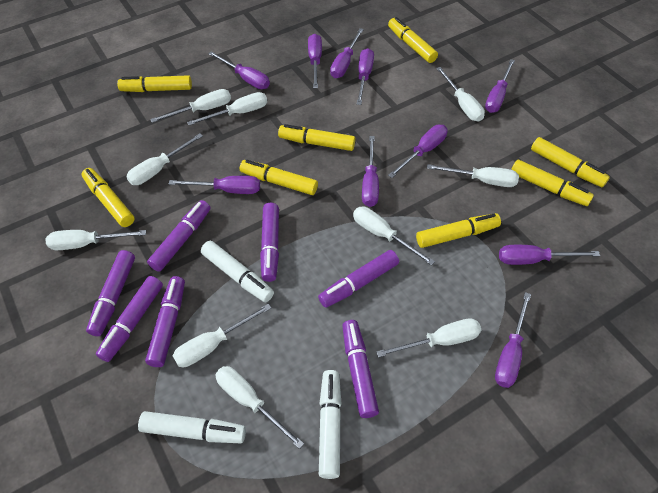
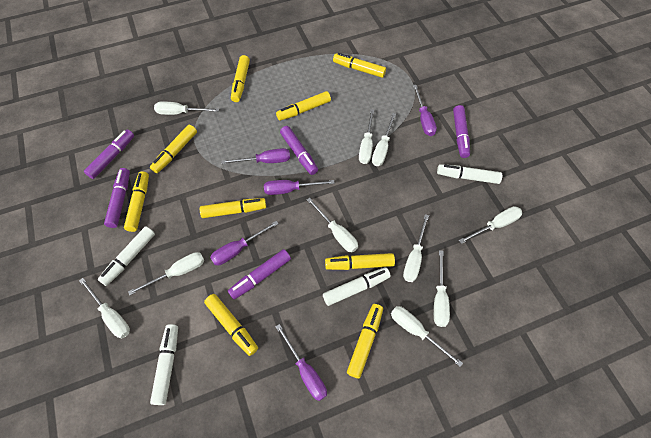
purple marker: 7 -> 5
purple screwdriver: 10 -> 5
white marker: 3 -> 4
yellow marker: 8 -> 9

